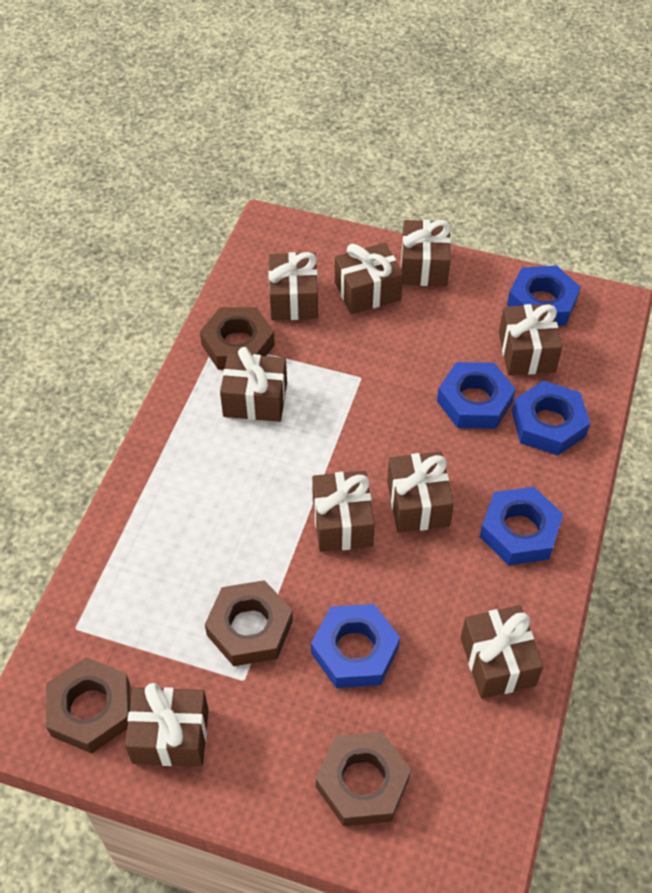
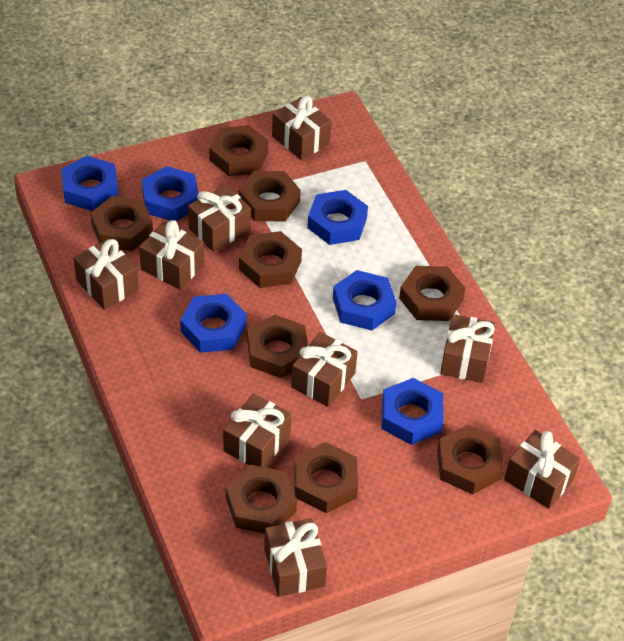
blue nut: 5 -> 6
brown nut: 4 -> 9

